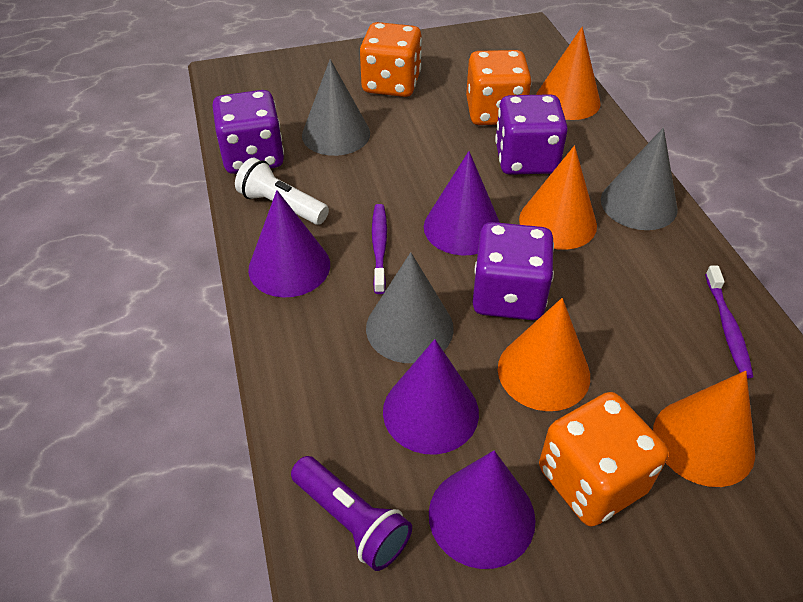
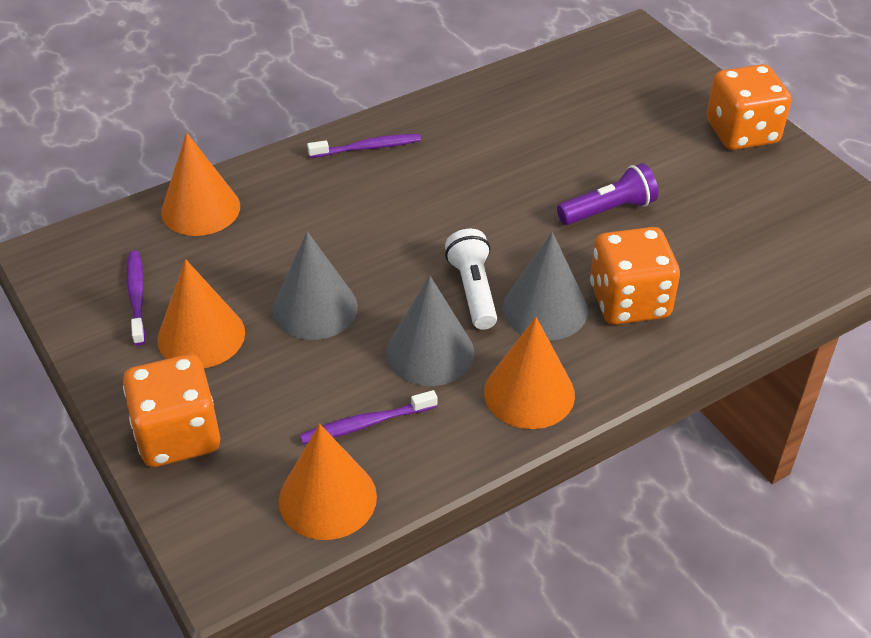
purple cone: 4 -> 0
purple dice: 3 -> 0
purple toothbrush: 2 -> 3

